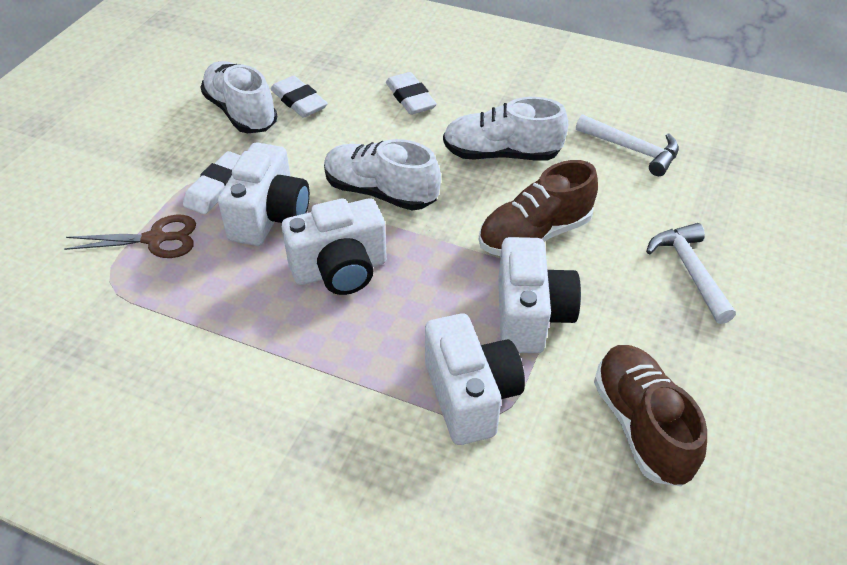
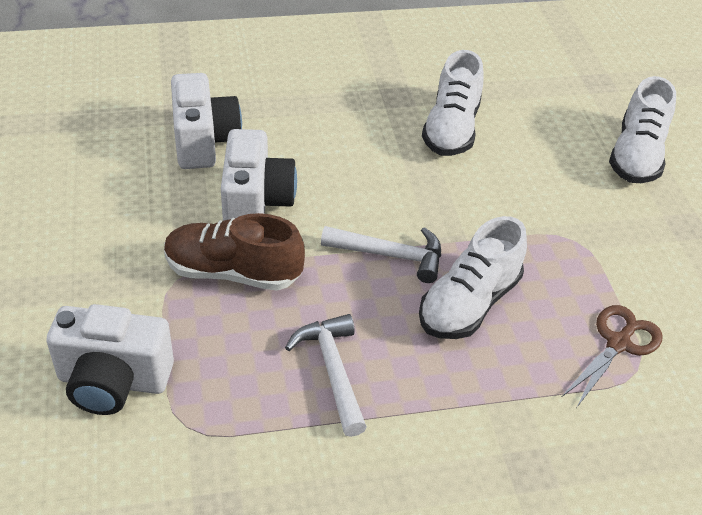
brown shoe: 2 -> 1
white camera: 4 -> 3
white eraser: 3 -> 0

